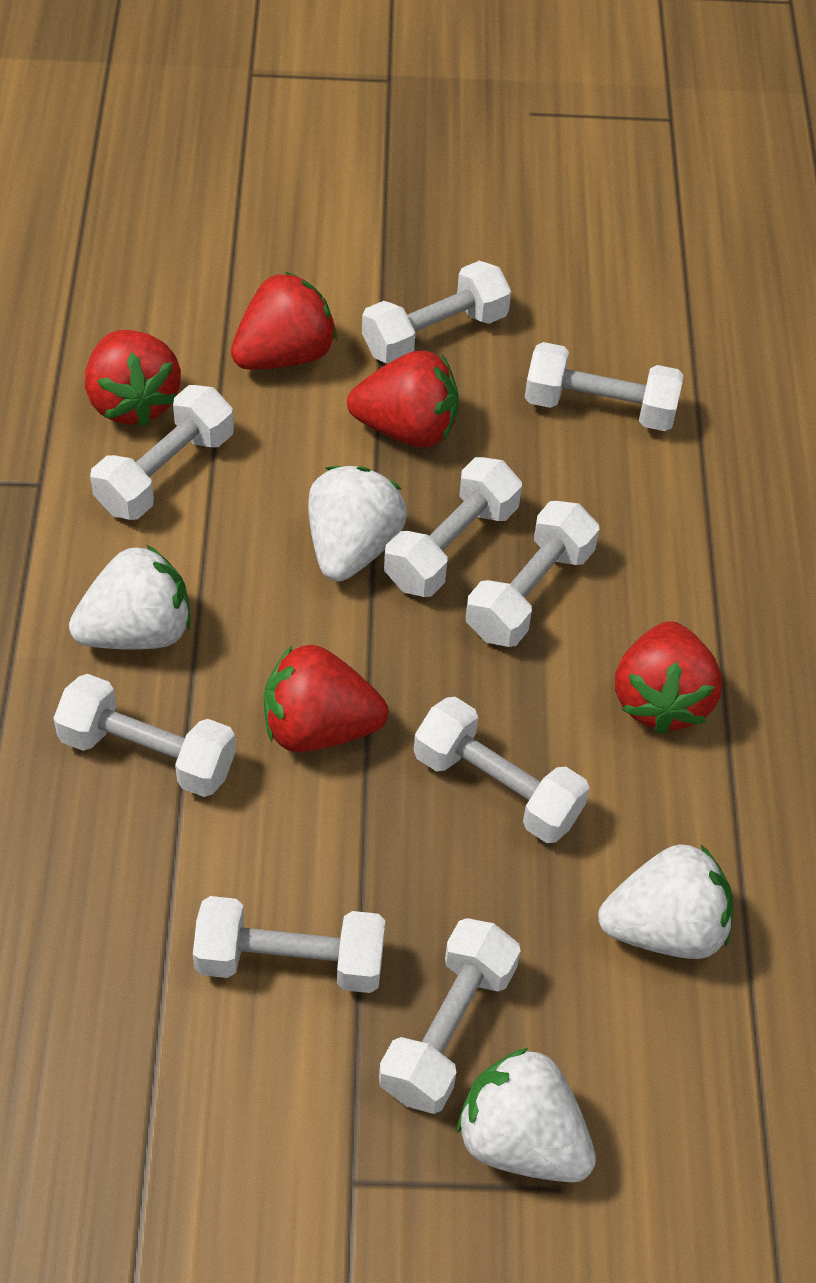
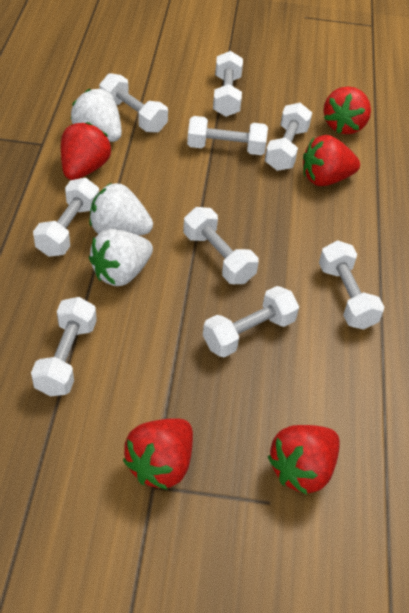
white strawberry: 4 -> 3

